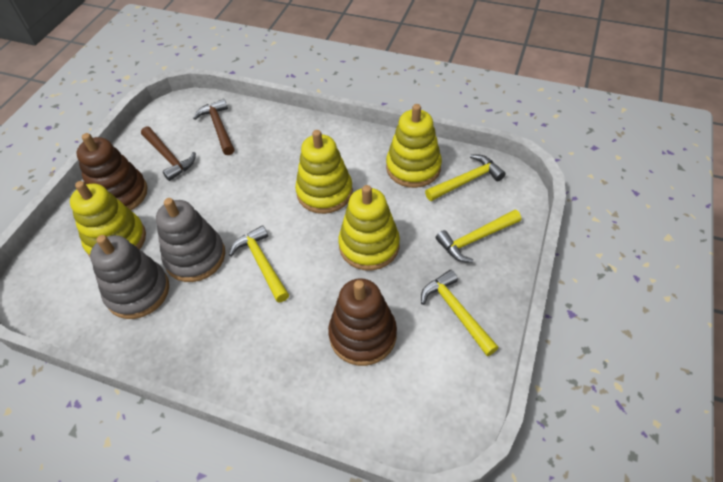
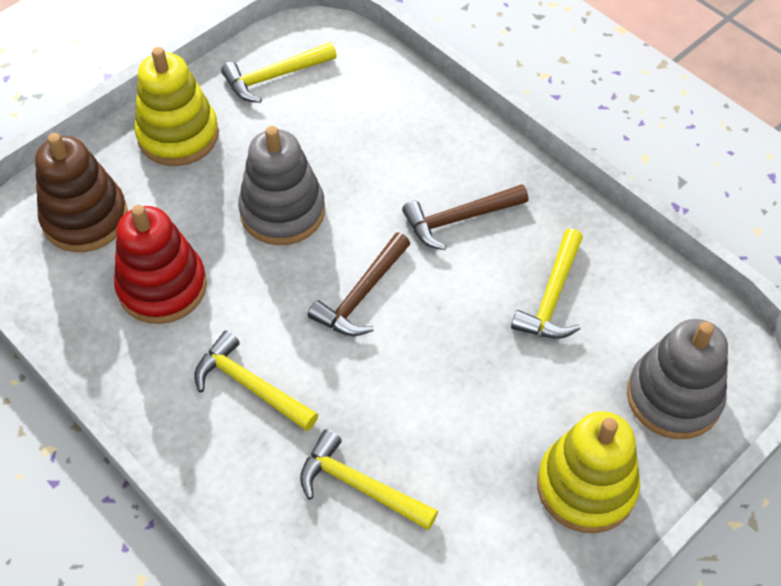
brown stacking toy: 2 -> 1
red stacking toy: 0 -> 1
yellow stacking toy: 4 -> 2

